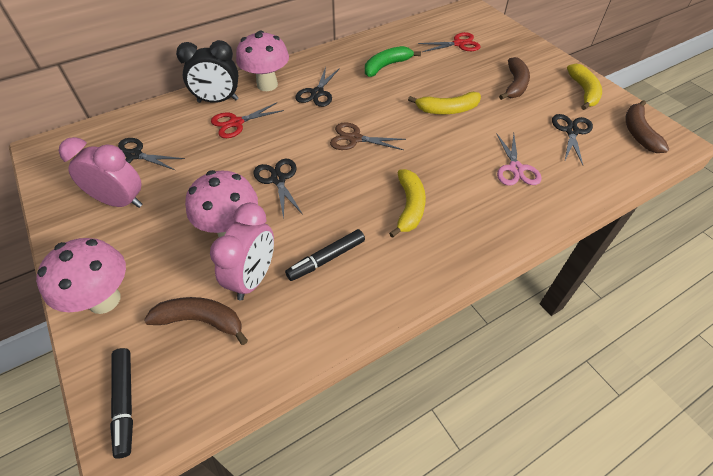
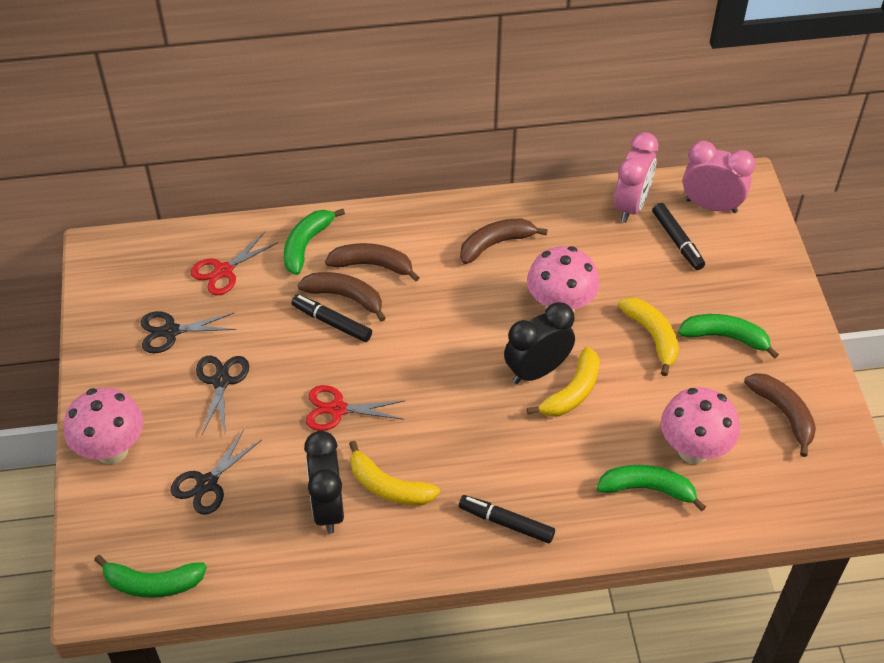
black clock: 1 -> 2
black marker: 2 -> 3
black scissors: 4 -> 3
brown banana: 3 -> 4
brown scissors: 1 -> 0
green banana: 1 -> 4
pink scissors: 1 -> 0

